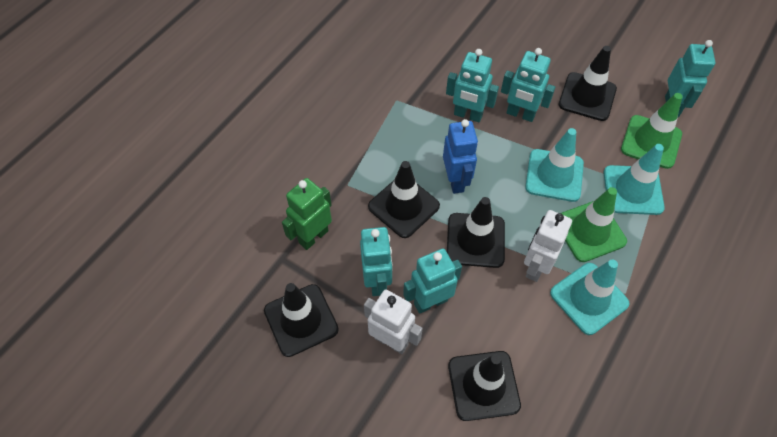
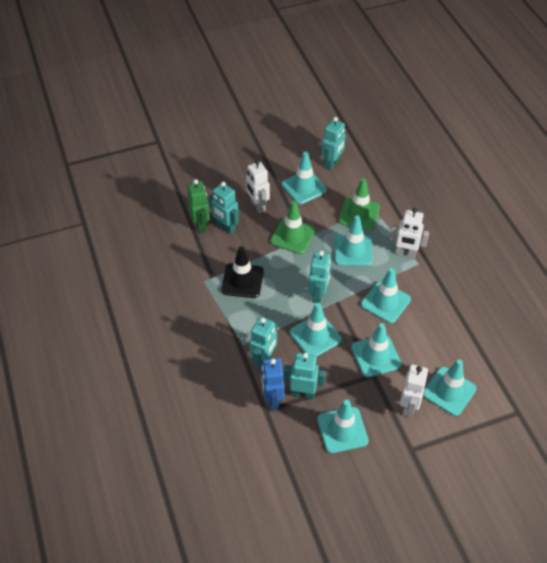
black traffic cone: 5 -> 1
turquoise traffic cone: 3 -> 7
white robot: 2 -> 3

